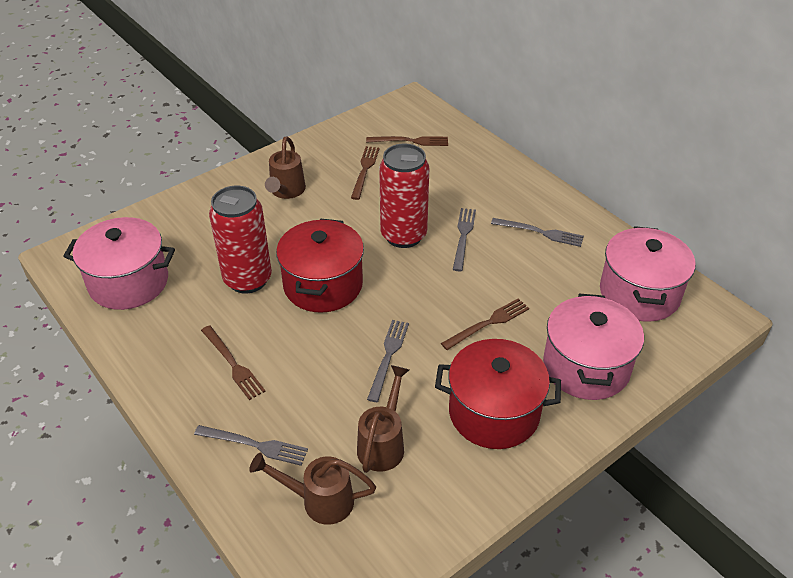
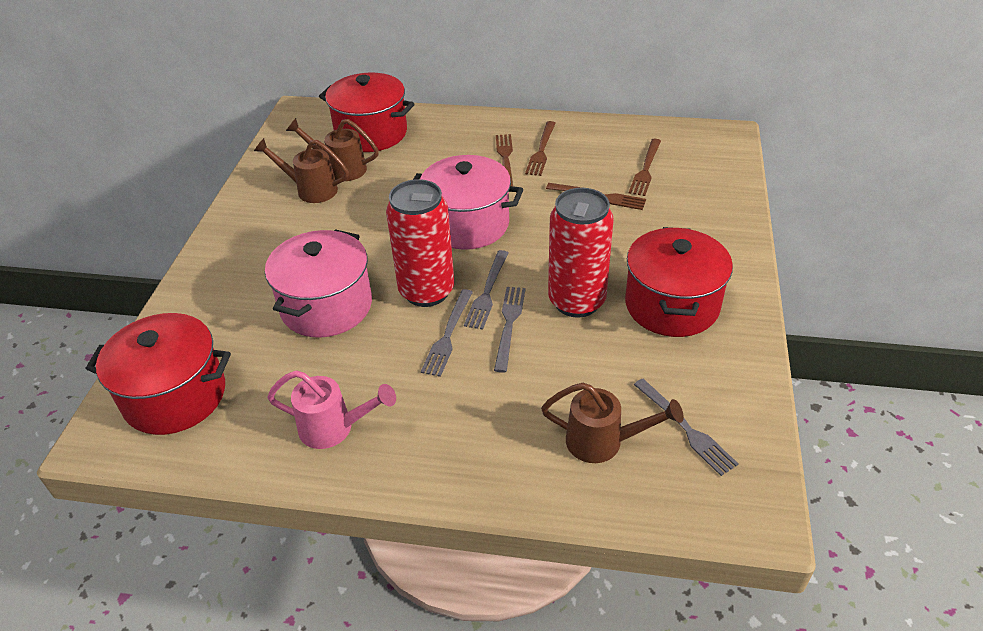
pink pot: 3 -> 2
pink watering can: 0 -> 1
red pot: 2 -> 3

